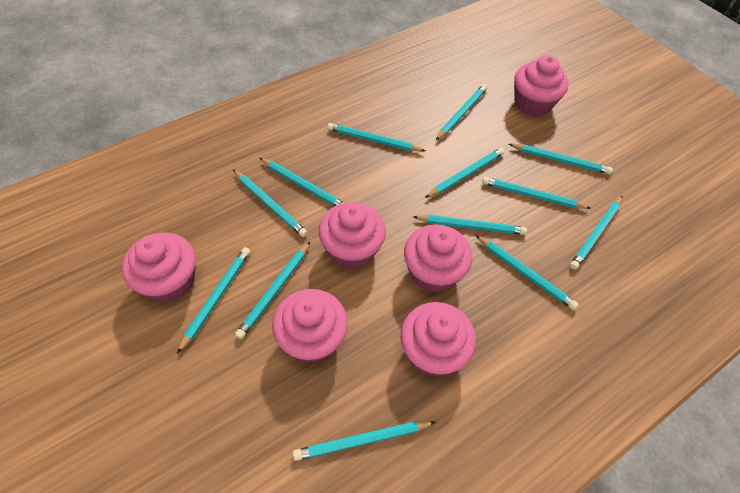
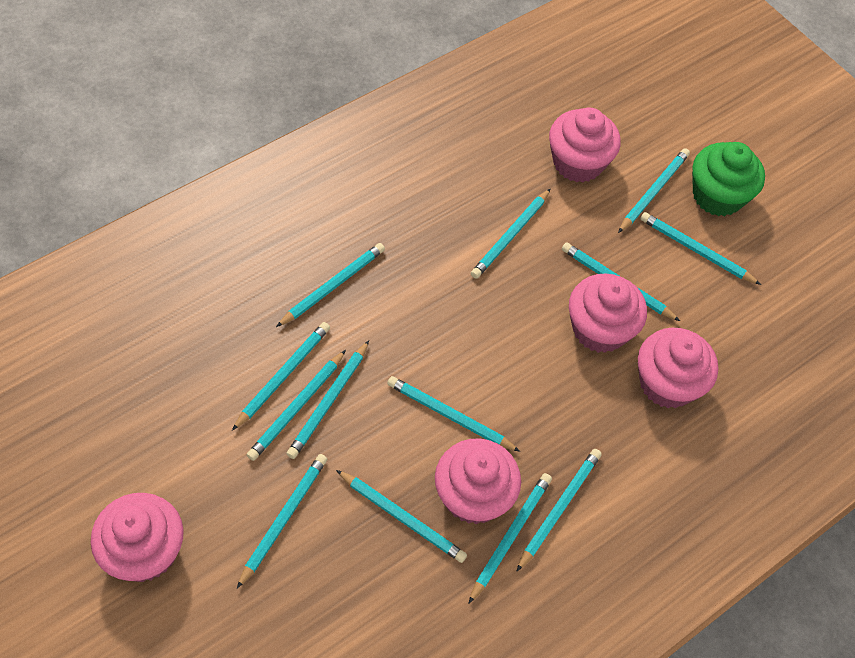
green cupcake: 0 -> 1
pink cupcake: 6 -> 5

